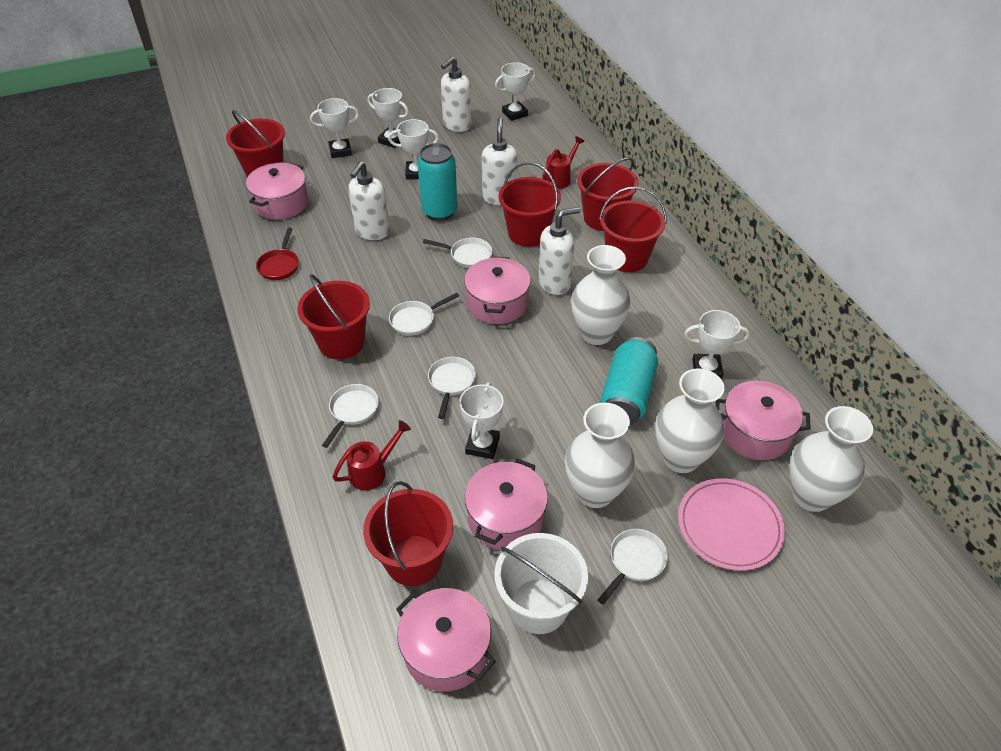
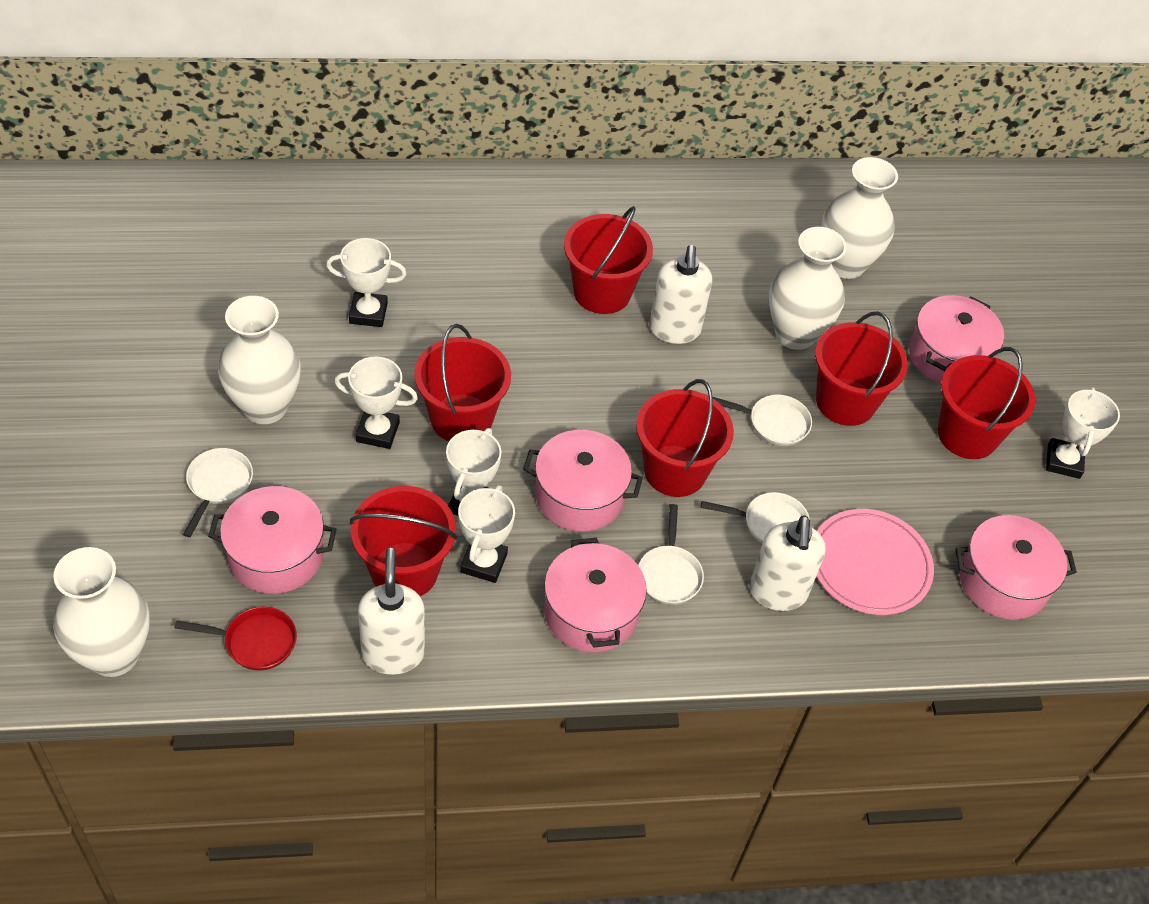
red watering can: 2 -> 0
turquoise can: 2 -> 0
white bucket: 1 -> 0
white pan: 5 -> 4
white soap dispenser: 4 -> 3
white trophy: 6 -> 5

